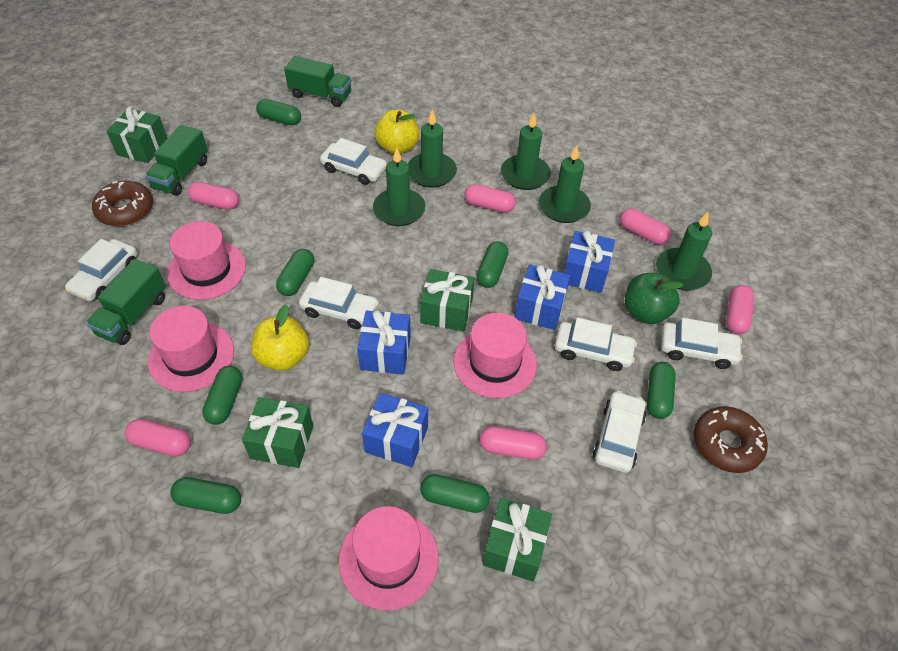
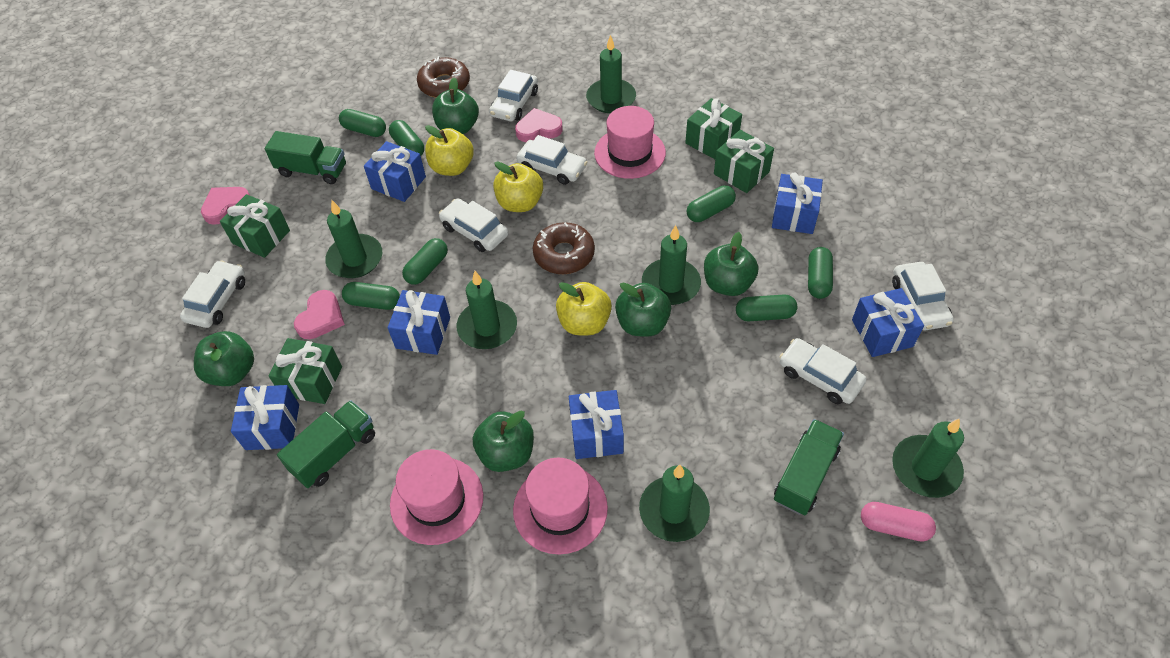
blue gift: 4 -> 6
green apple: 1 -> 5
green candle: 5 -> 6
pink capsule: 6 -> 1
pink hat: 4 -> 3
pink heart: 0 -> 3
yellow apple: 2 -> 3

